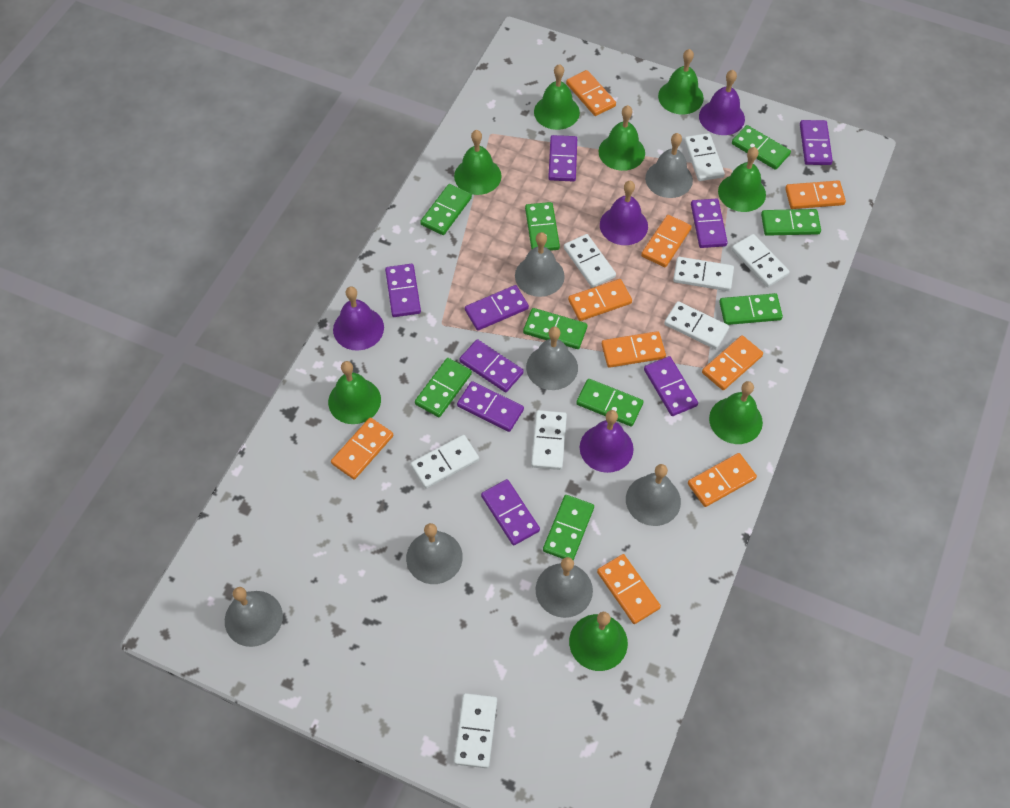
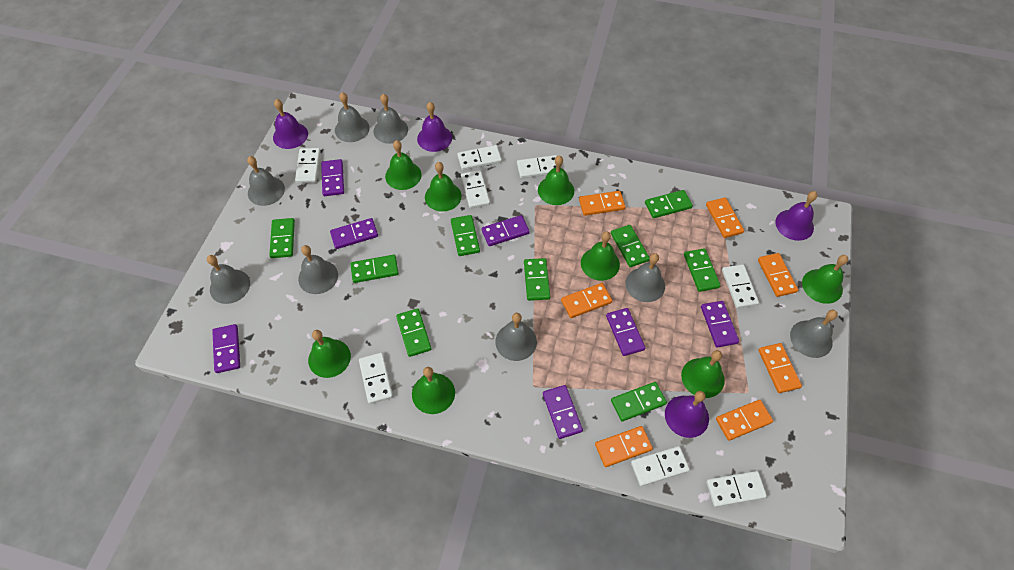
grey bell: 7 -> 8
orange domino: 9 -> 7
purple domino: 9 -> 7

